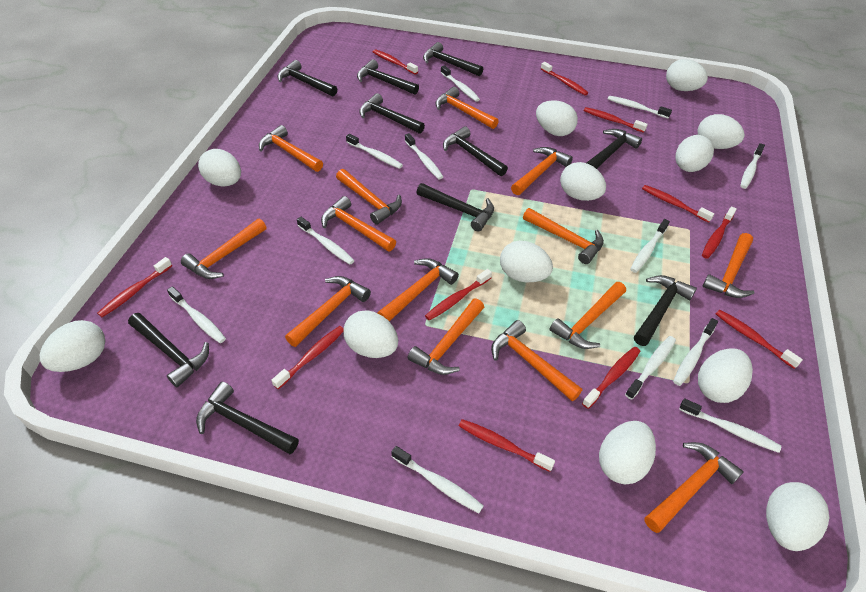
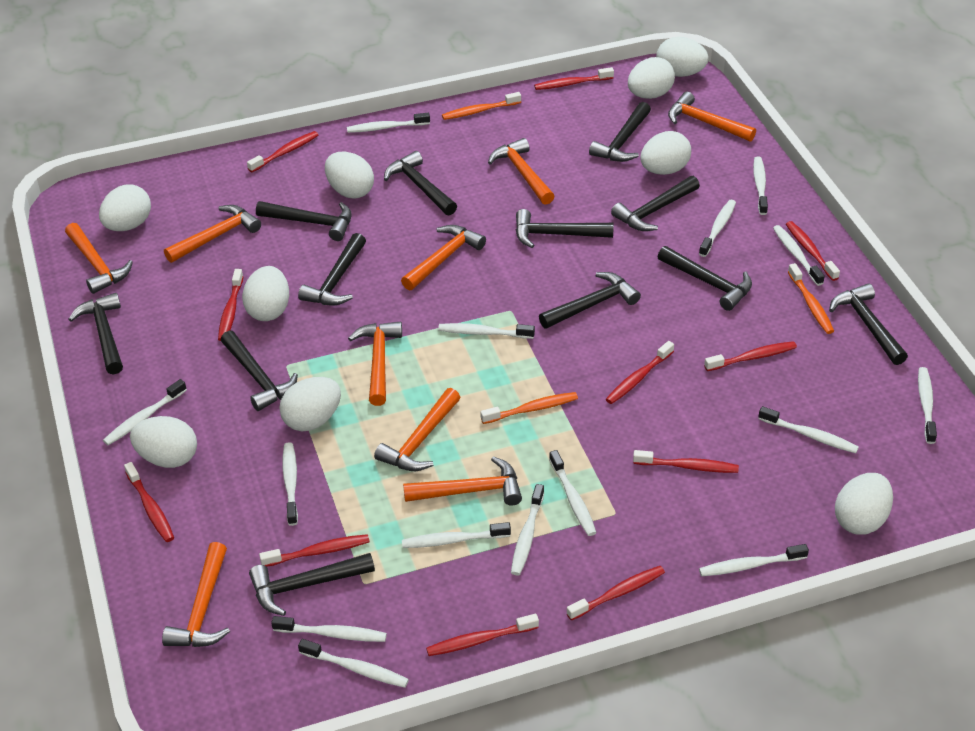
black hammer: 10 -> 12
orange hammer: 14 -> 9
orange toothbrush: 0 -> 3
white egg: 12 -> 9
white toothbrush: 12 -> 15

